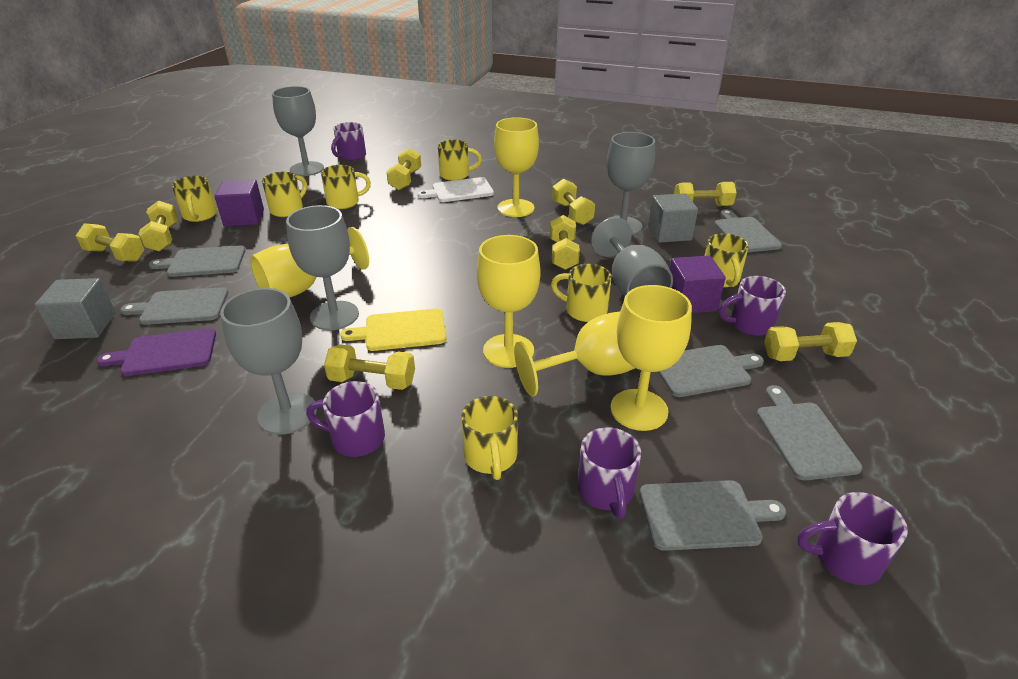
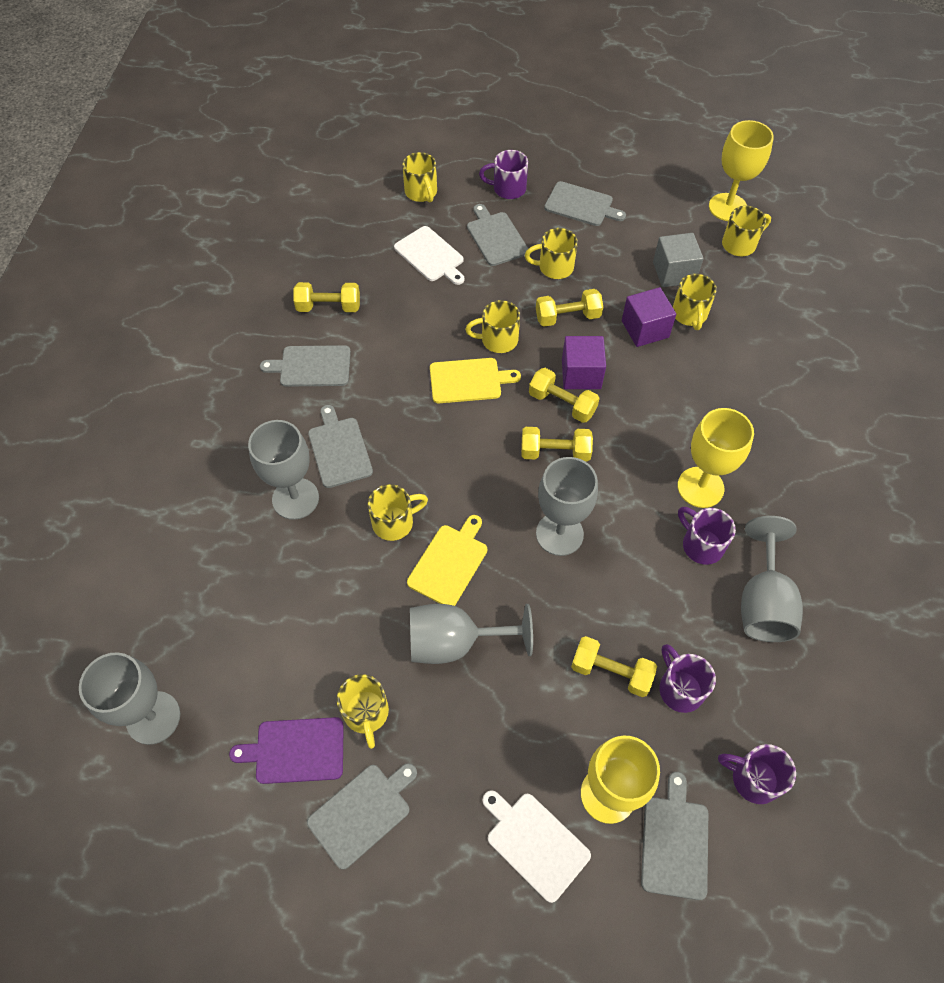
grey cube: 2 -> 1
purple mug: 5 -> 4
white cutting board: 1 -> 2
yellow cutting board: 1 -> 2
yellow dumbbell: 8 -> 5
yellow goblet: 5 -> 3

